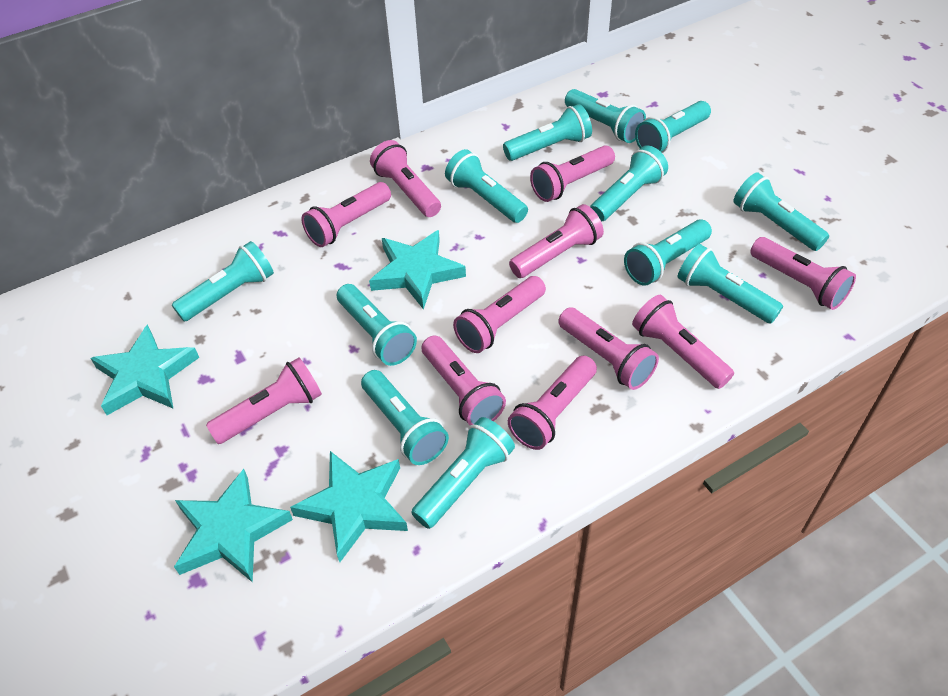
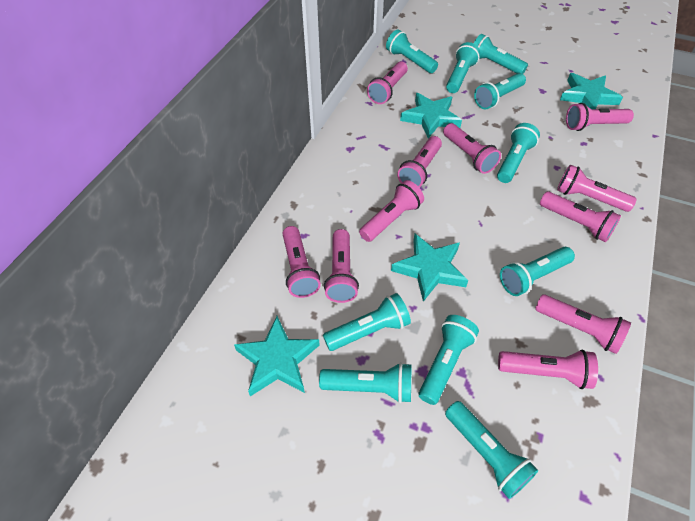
turquoise flashlight: 12 -> 10

